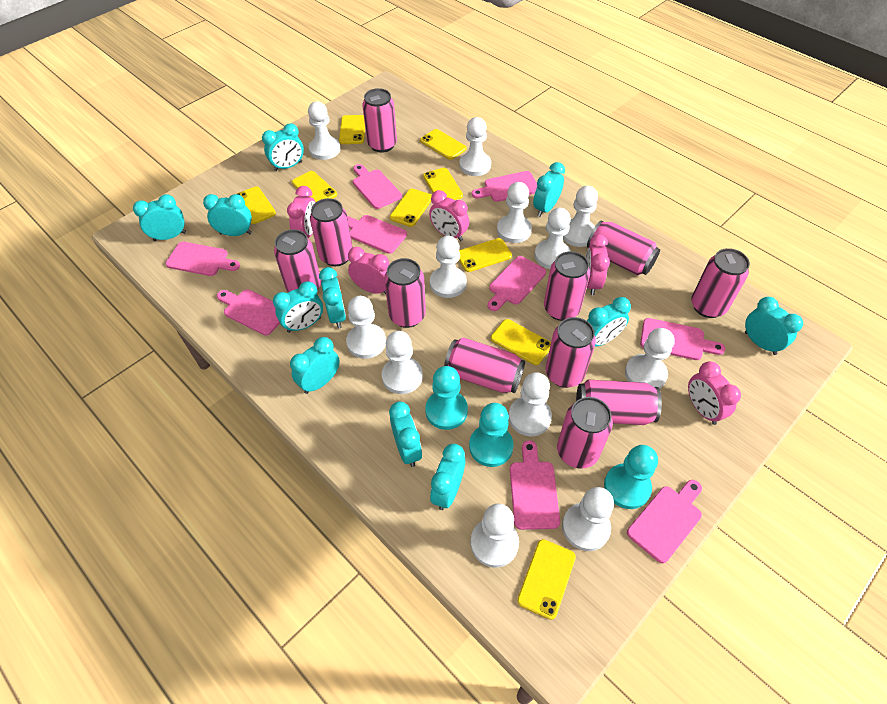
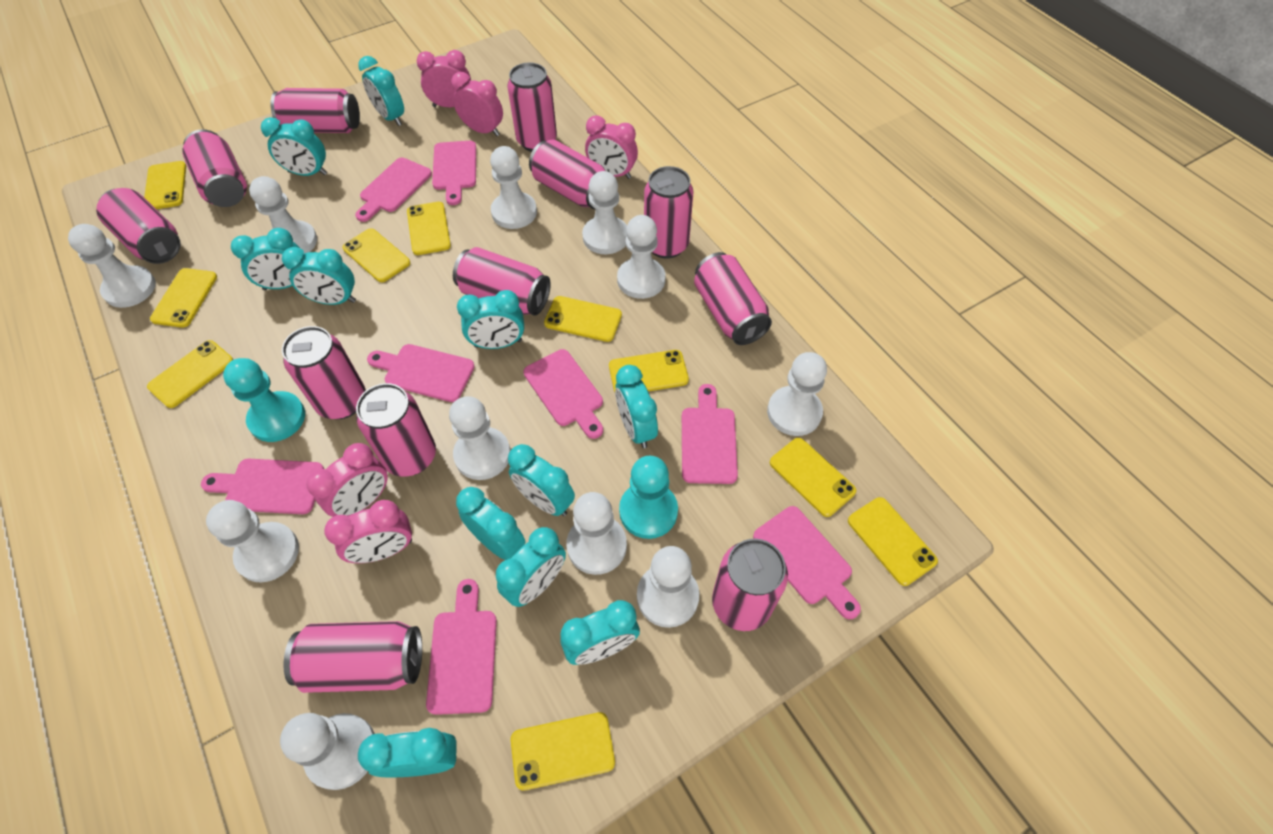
pink can: 11 -> 12
pink cutting board: 9 -> 8
turquoise pawn: 3 -> 2
white pawn: 12 -> 11
yellow phone: 9 -> 10

